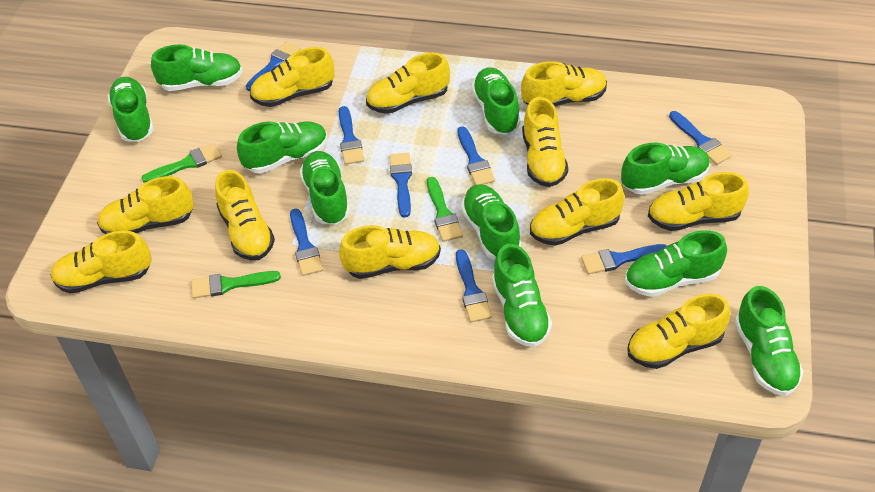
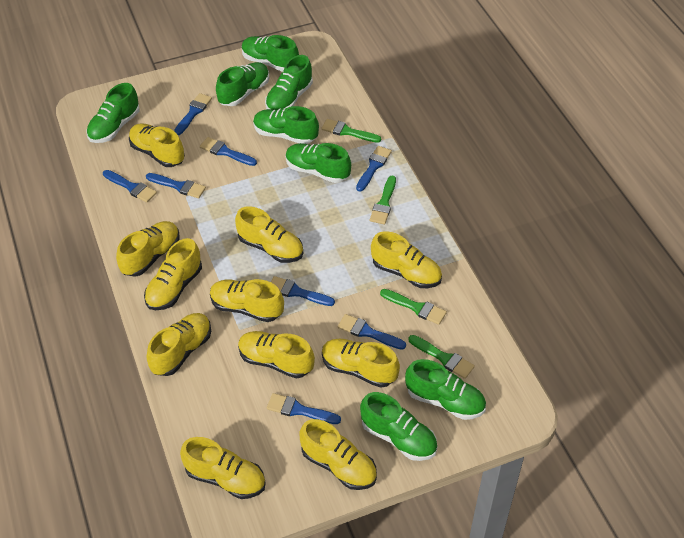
green brush: 3 -> 4
green shoe: 10 -> 8

